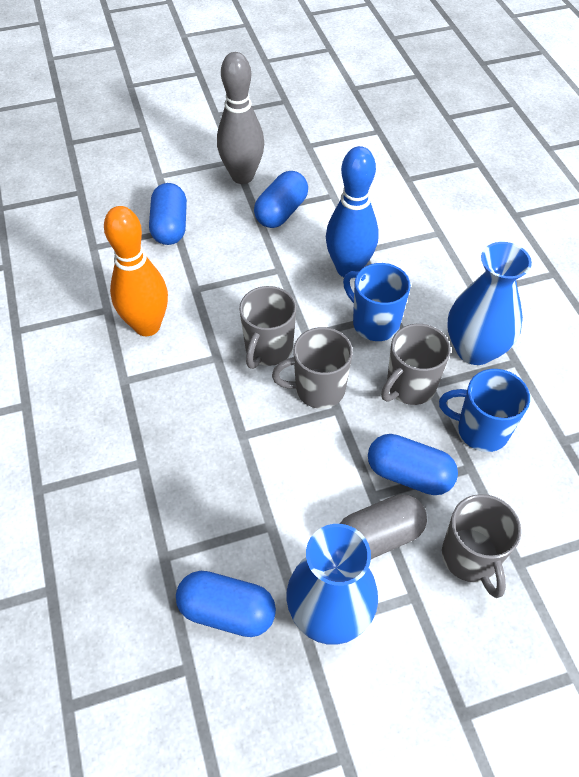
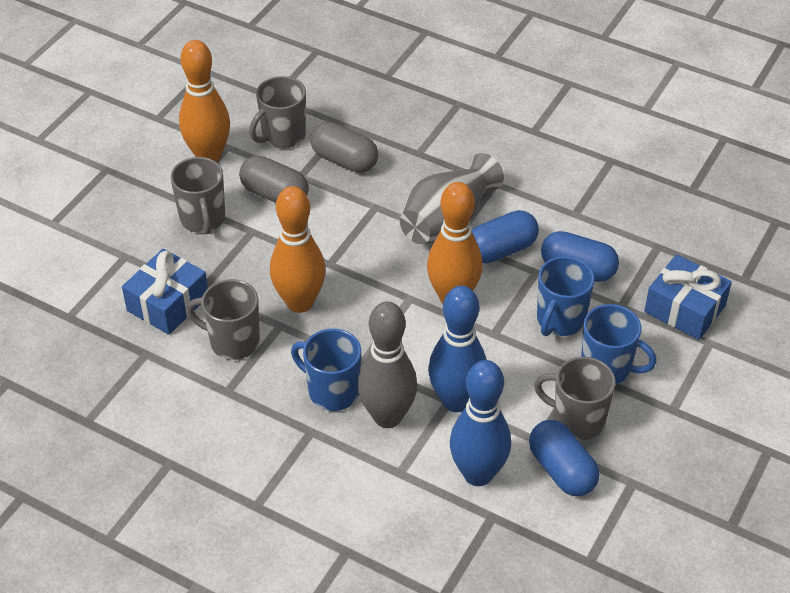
blue bowling pin: 1 -> 2
blue capsule: 4 -> 3
blue gift: 0 -> 2
blue mug: 2 -> 3
blue vase: 2 -> 0
grey capsule: 1 -> 2
grey vase: 0 -> 1
orange bowling pin: 1 -> 3

